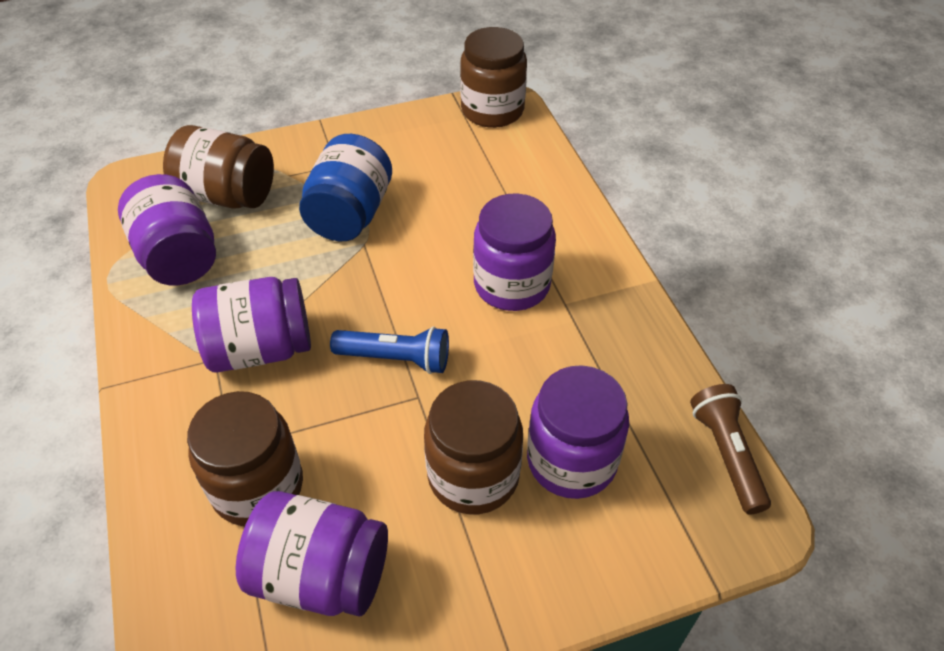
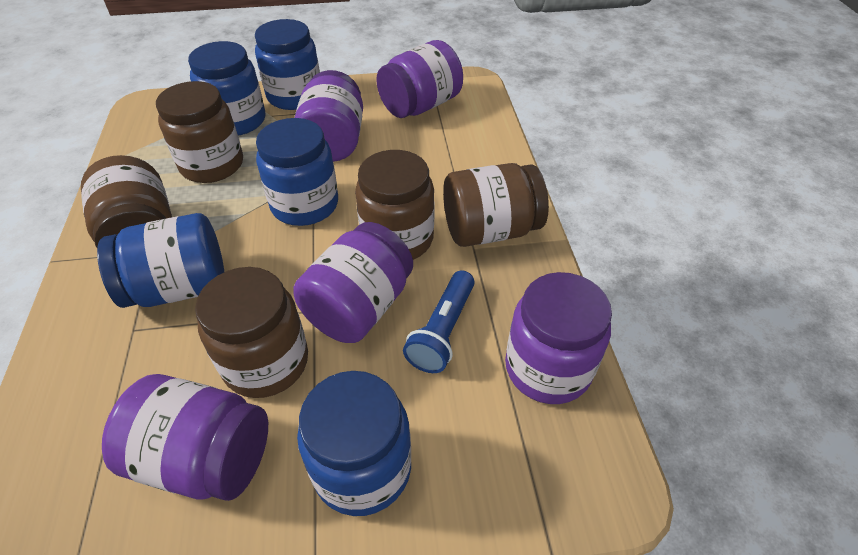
blue jar: 1 -> 5
brown flashlight: 1 -> 0
brown jar: 4 -> 5

